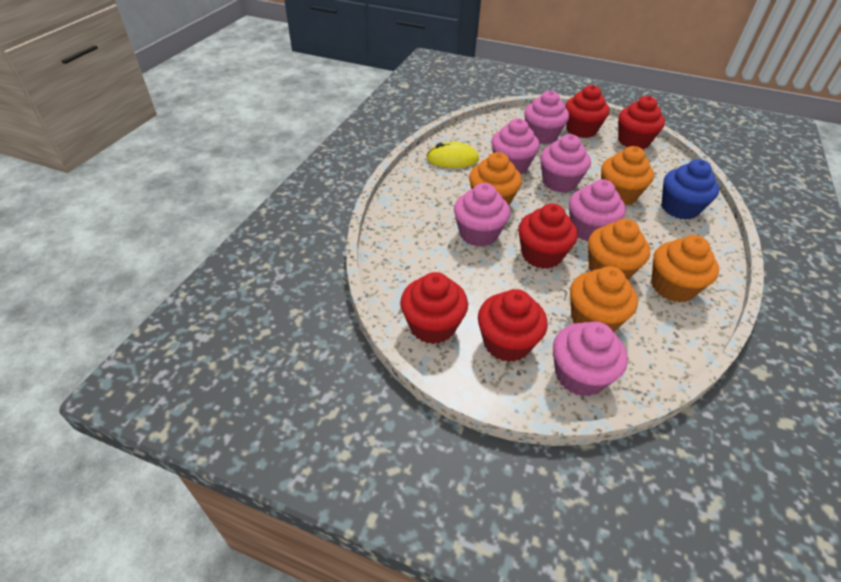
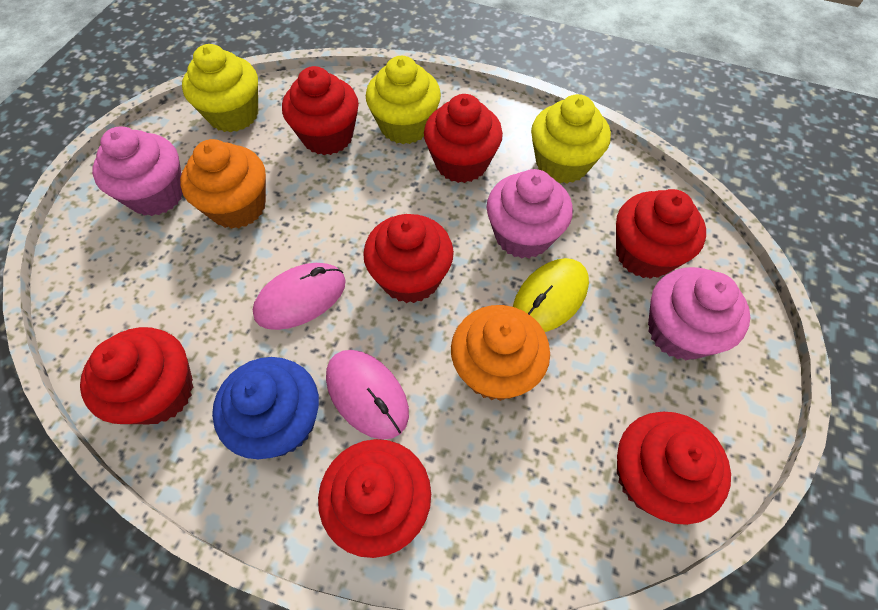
orange cupcake: 5 -> 2
pink cupcake: 6 -> 3
pink mouse: 0 -> 2
red cupcake: 5 -> 7
yellow cupcake: 0 -> 3

